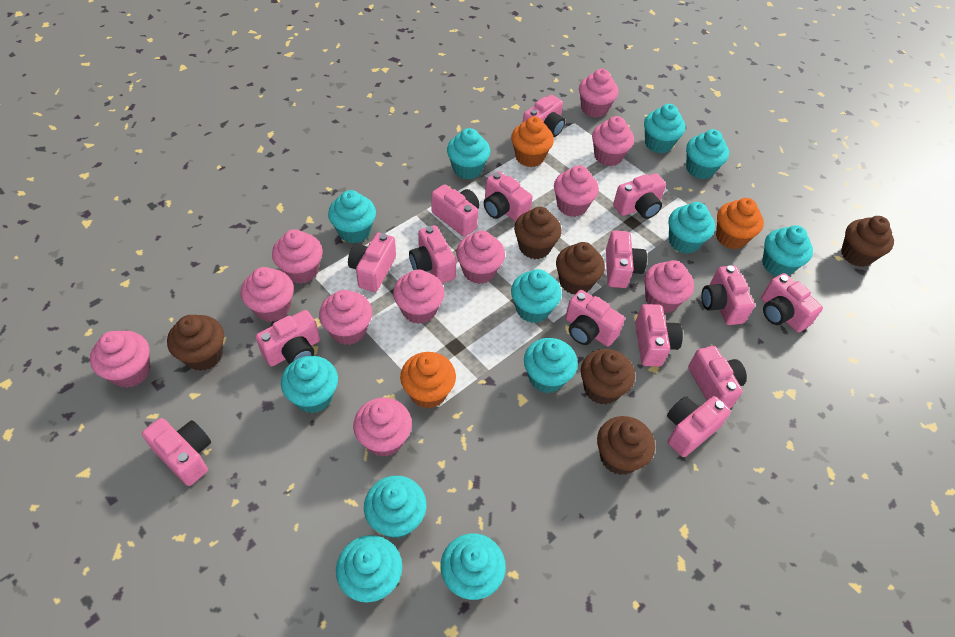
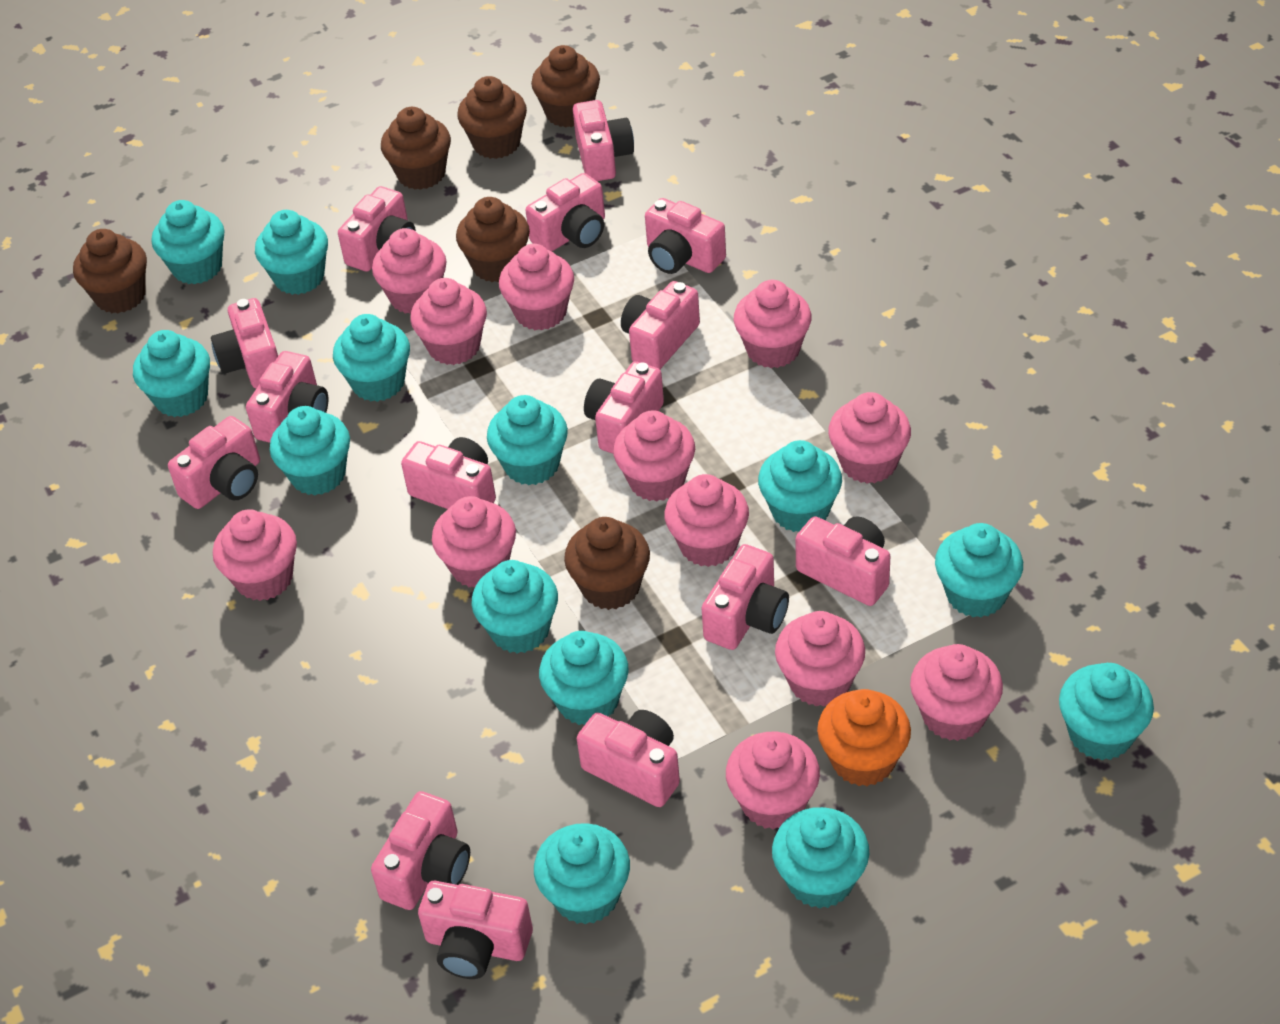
orange cupcake: 3 -> 1
pink cupcake: 11 -> 12
turquoise cupcake: 12 -> 13

